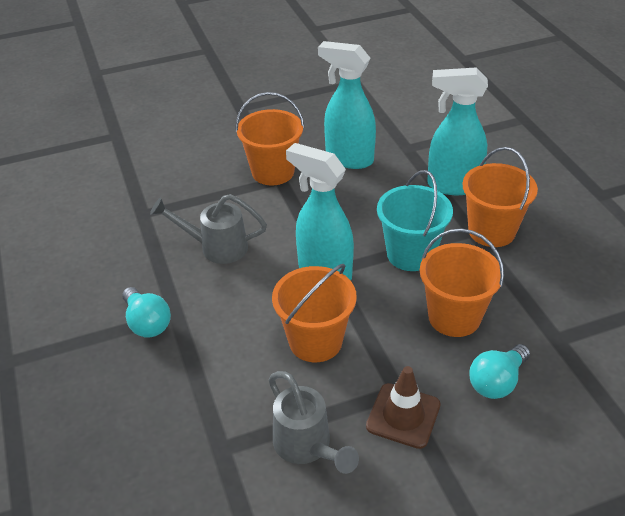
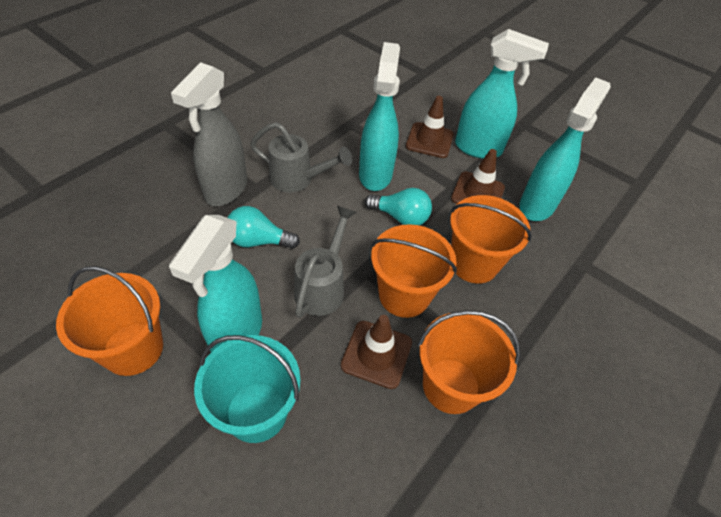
brown traffic cone: 1 -> 3
grey spray bottle: 0 -> 1
turquoise spray bottle: 3 -> 4

